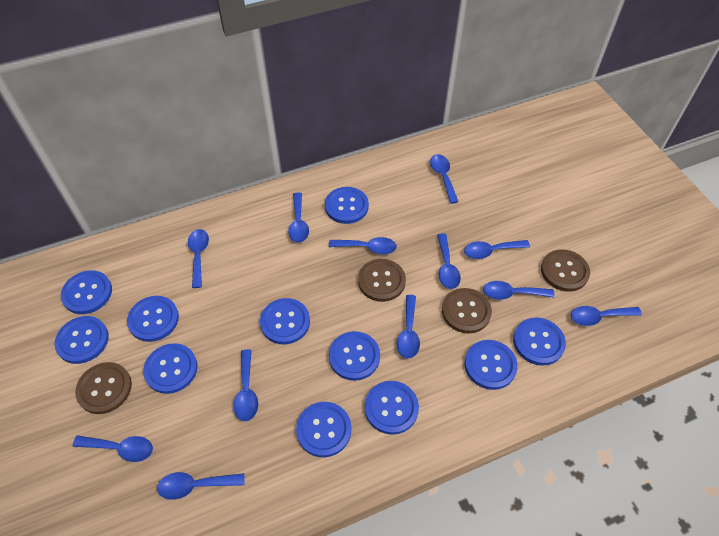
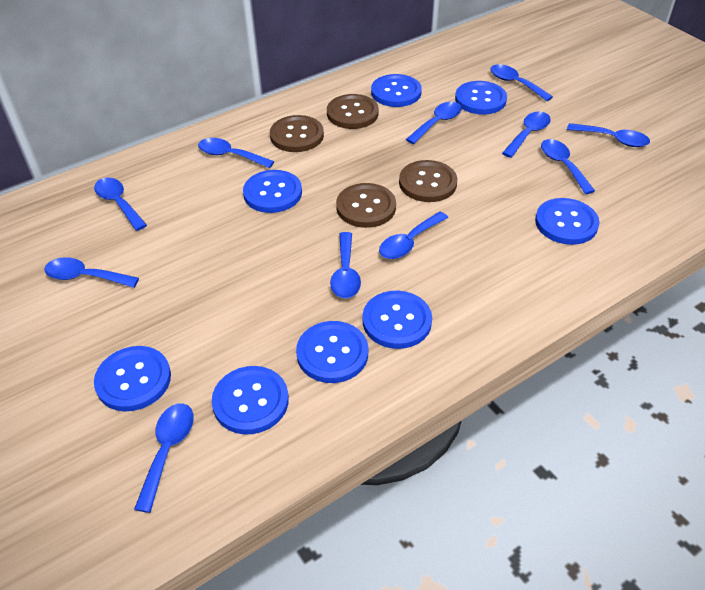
blue button: 11 -> 8
blue spoon: 12 -> 11

